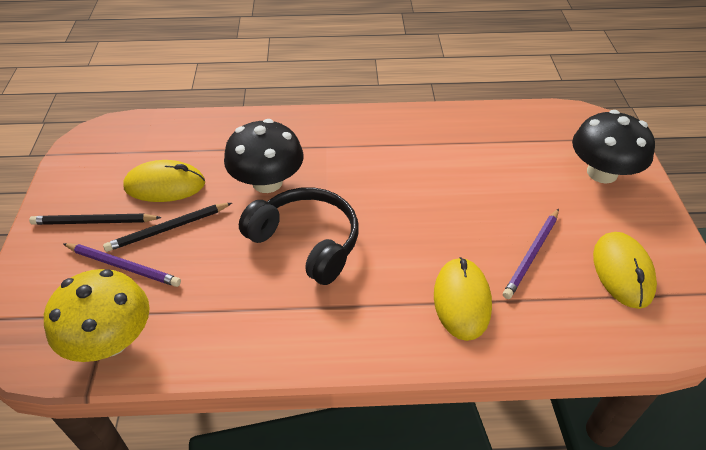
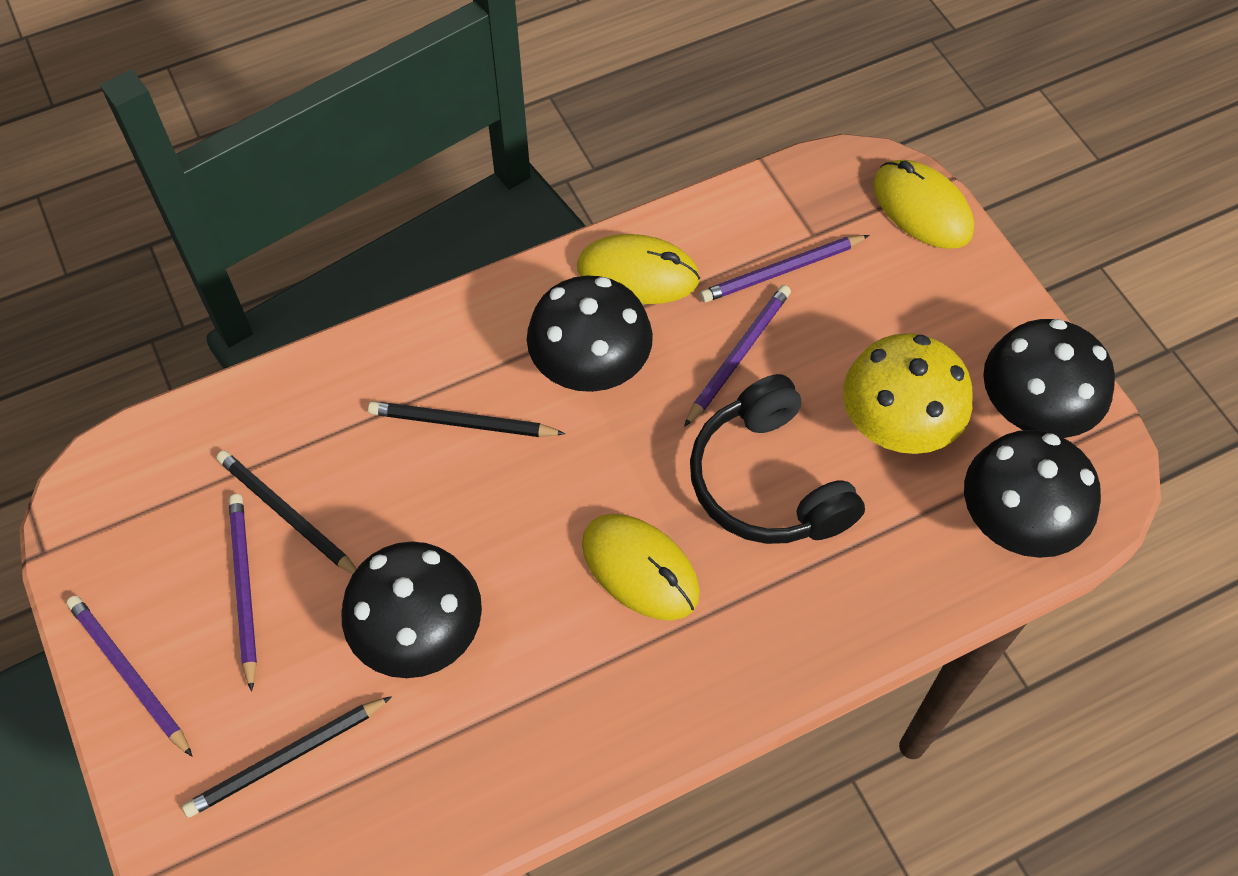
black mushroom: 2 -> 4
black pencil: 2 -> 3
purple pencil: 2 -> 4

